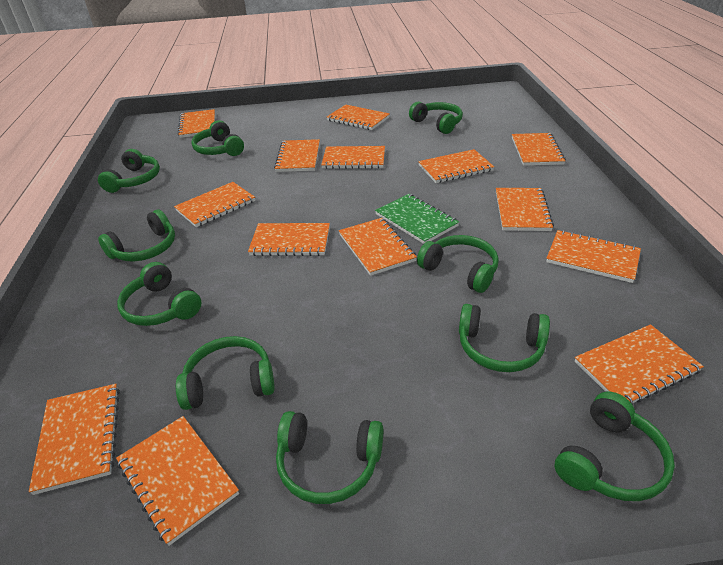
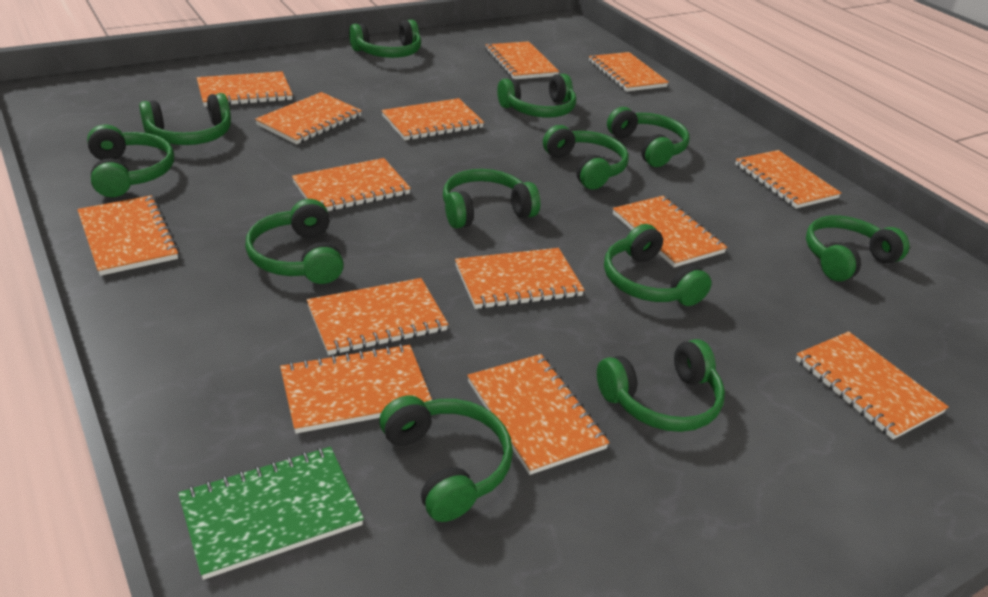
green headphones: 10 -> 12

